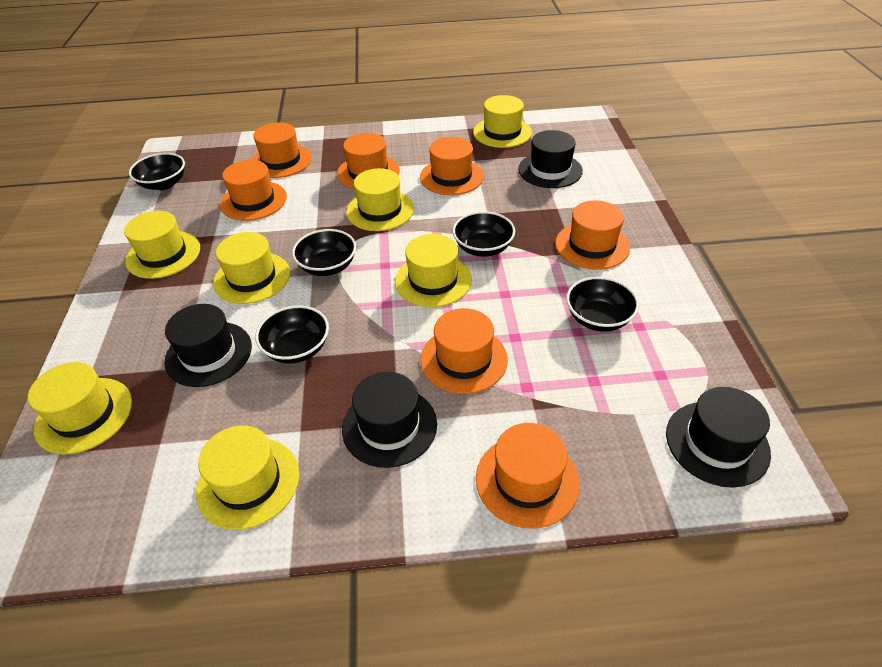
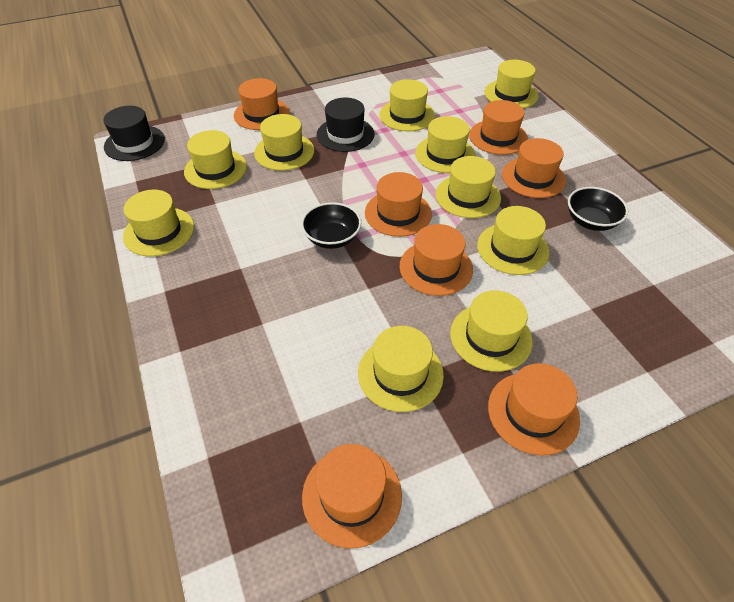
black bowl: 5 -> 2
black hat: 4 -> 2
yellow hat: 7 -> 10

